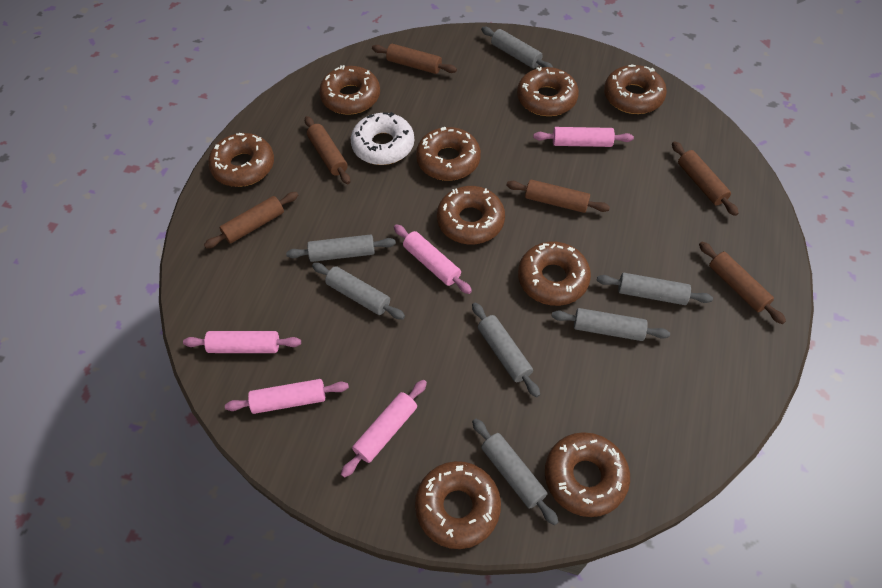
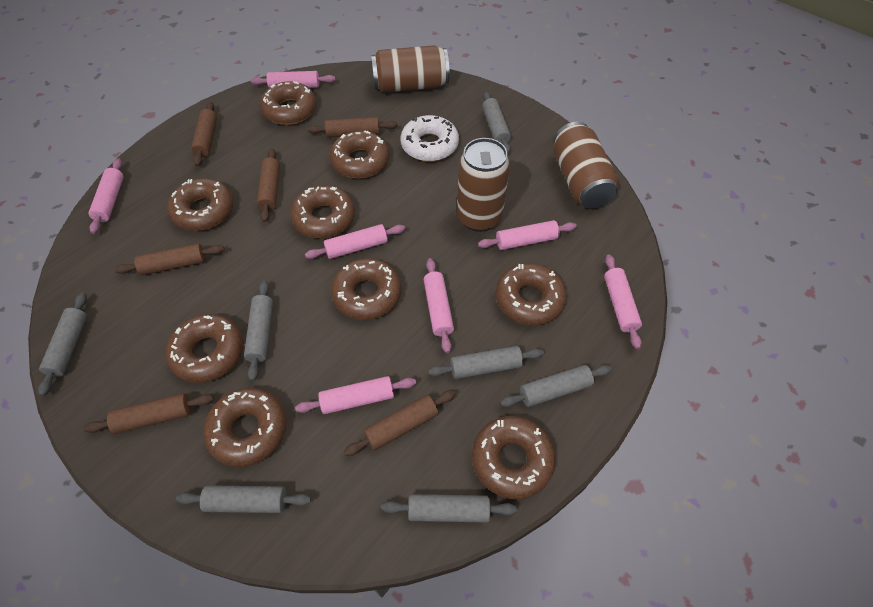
brown can: 0 -> 3
pink rolling pin: 5 -> 7

